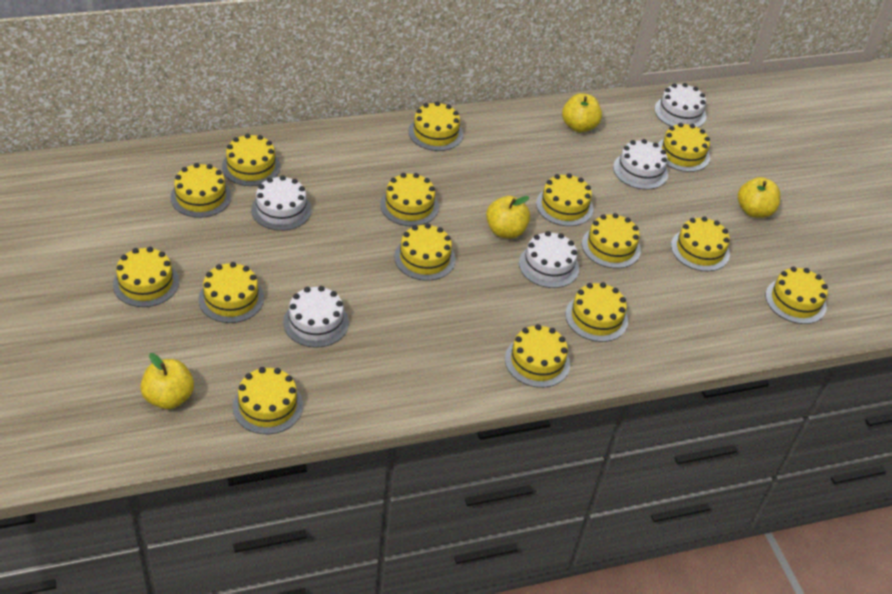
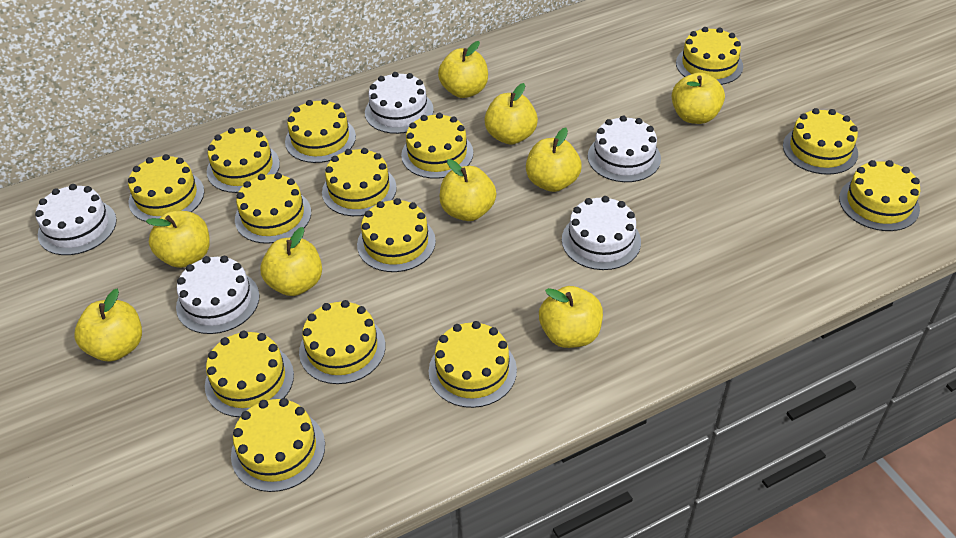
yellow apple: 4 -> 9
yellow cake: 15 -> 14

